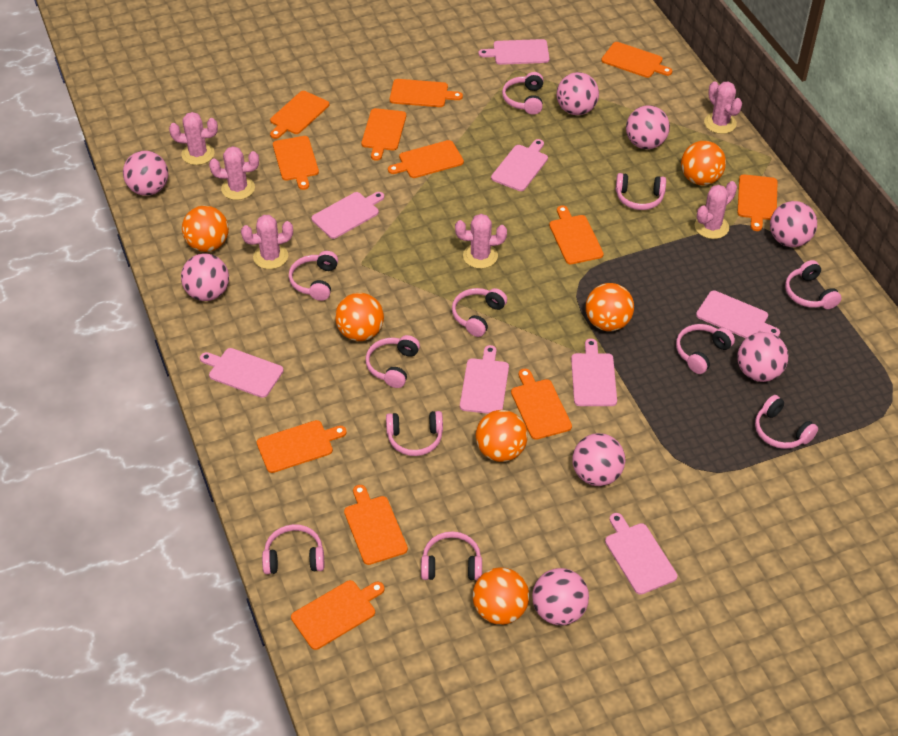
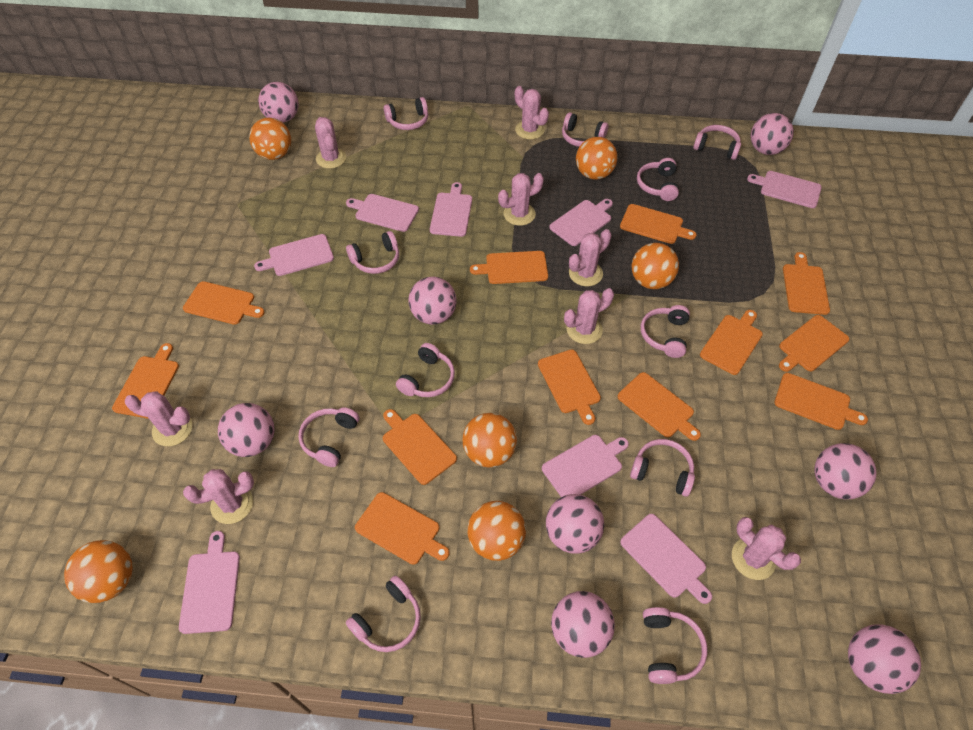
pink cactus: 6 -> 8

